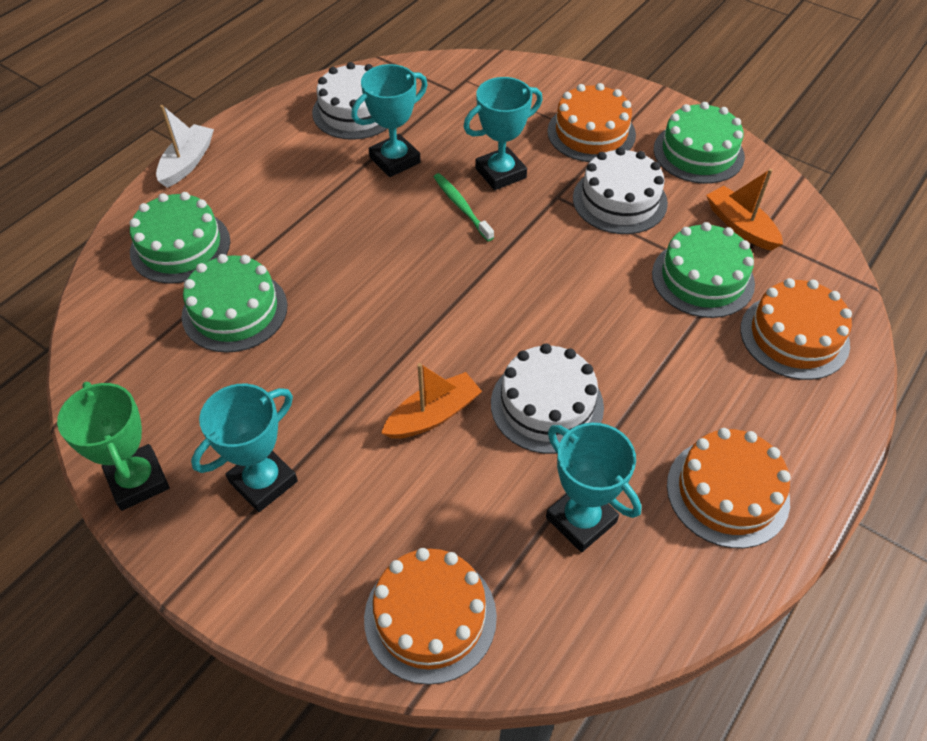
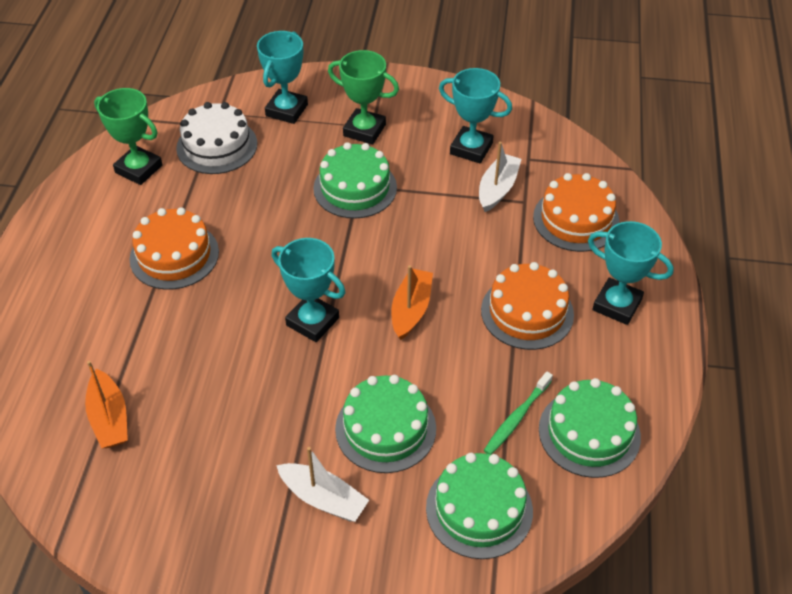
green trophy: 1 -> 2
orange cake: 4 -> 3
white boat: 1 -> 2
white cake: 3 -> 1

